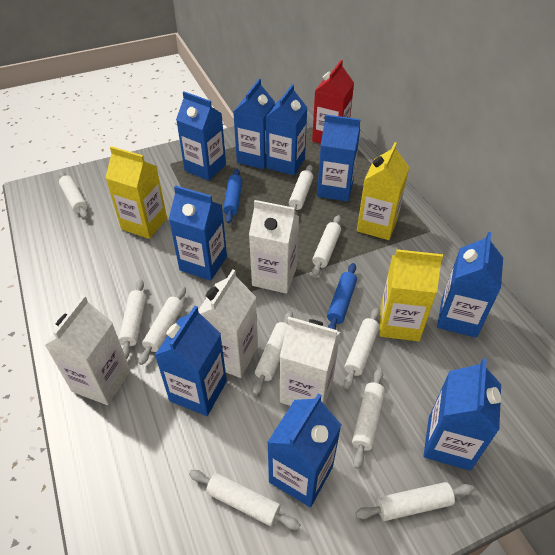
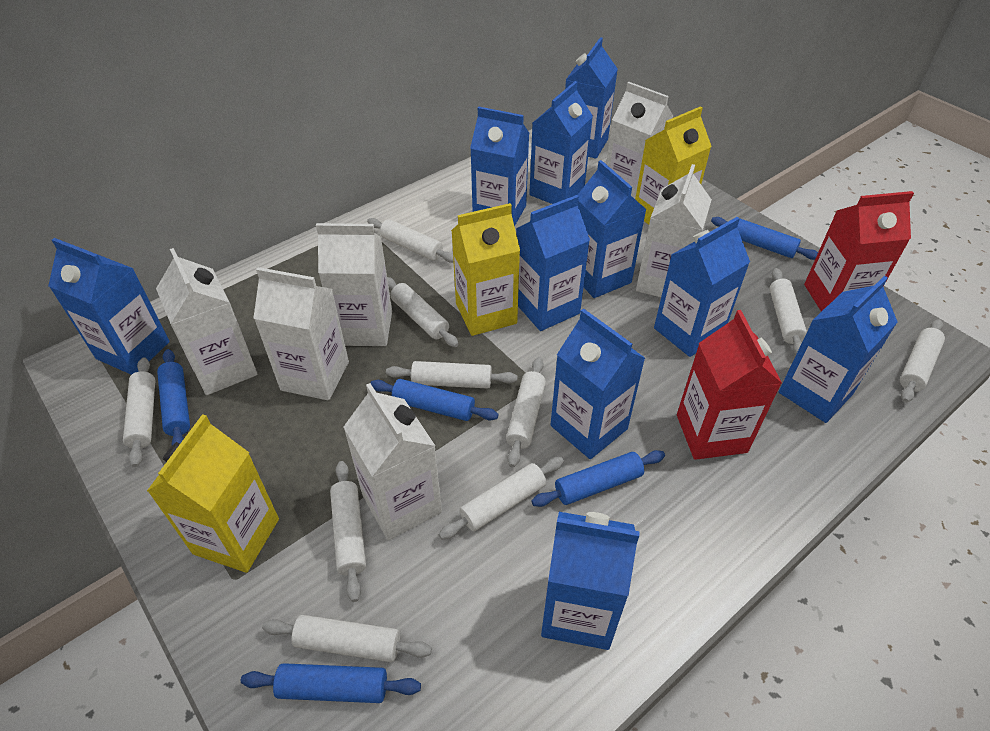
blue carton: 9 -> 10
blue rolling pin: 2 -> 5
red carton: 1 -> 2
white carton: 4 -> 6

